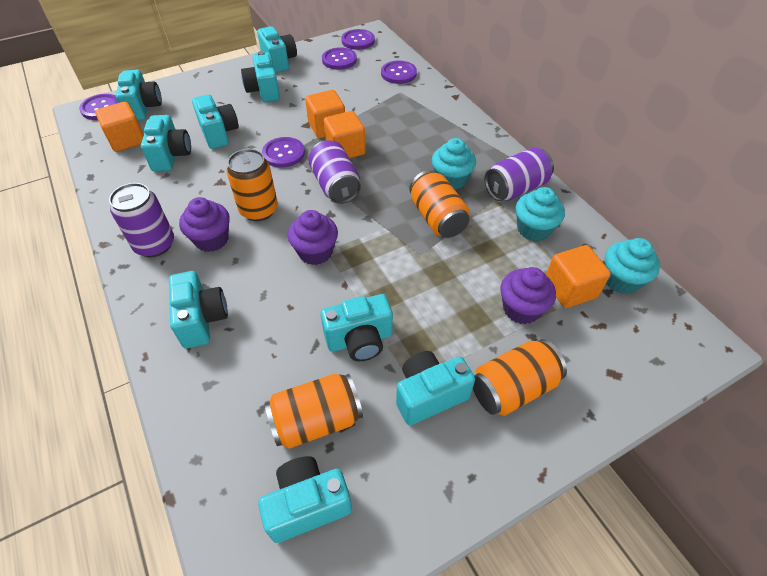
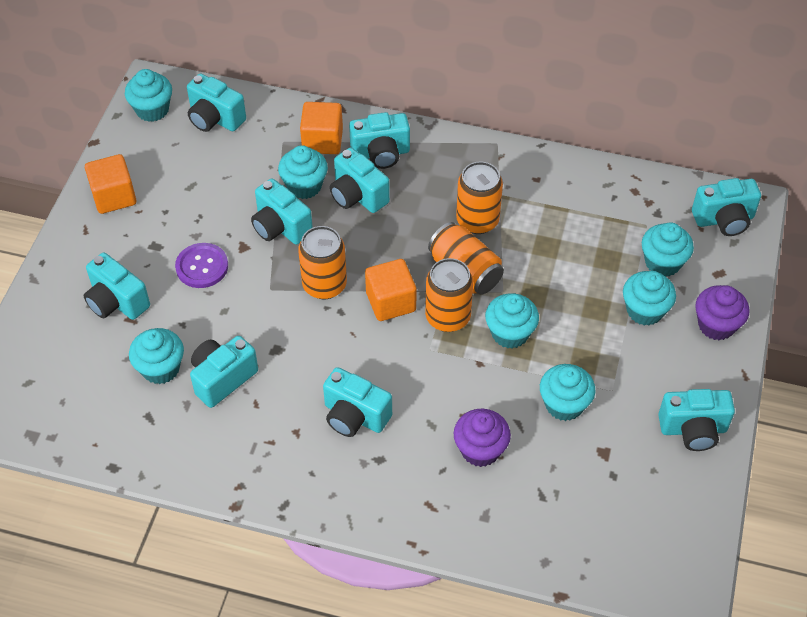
orange cube: 4 -> 3
purple button: 5 -> 1
purple can: 3 -> 0
purple cupcake: 3 -> 2
turquoise cupcake: 3 -> 7

